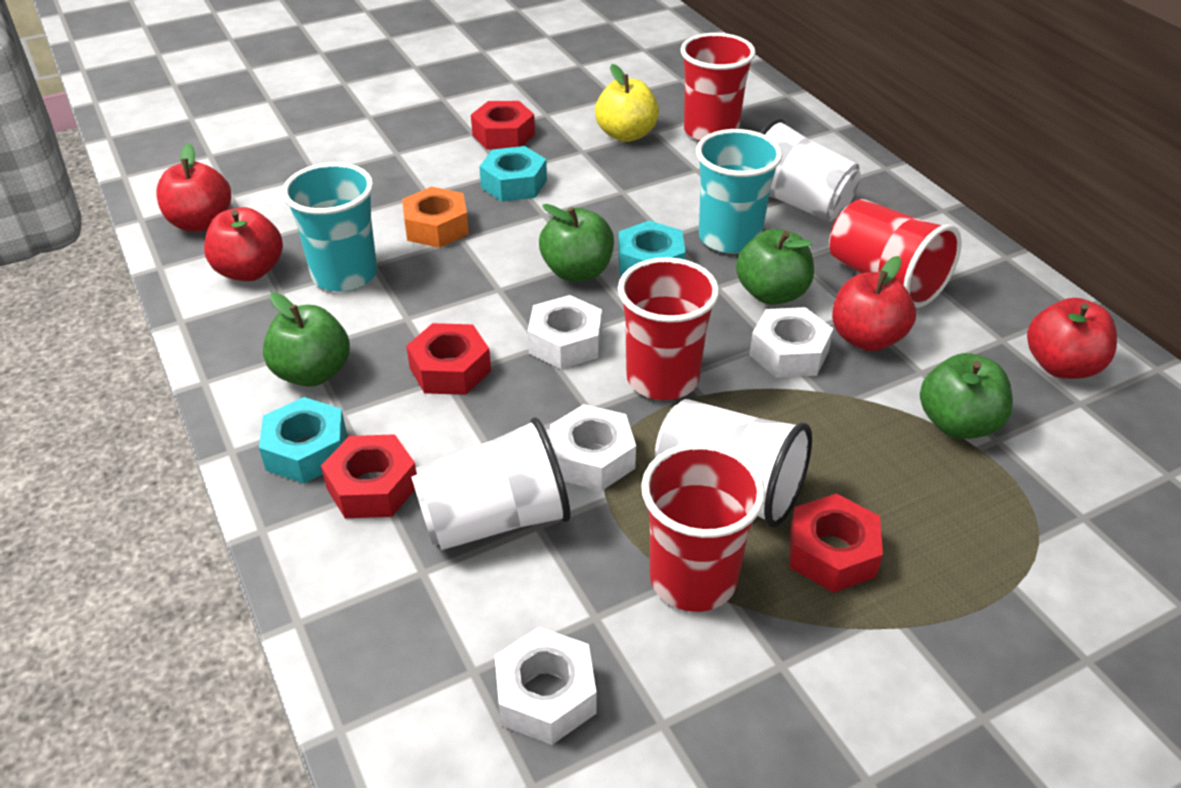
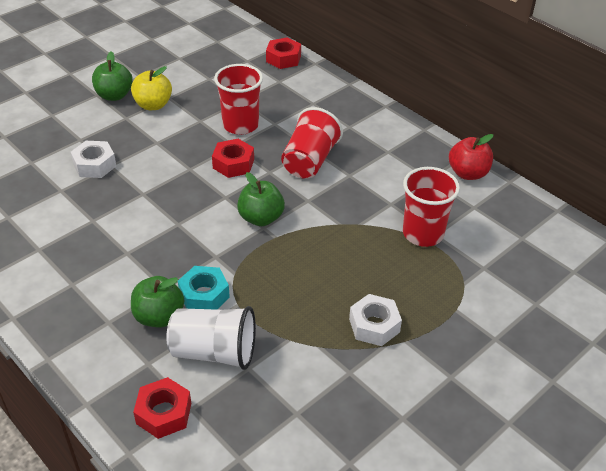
green apple: 4 -> 3
orange nut: 1 -> 0
red apple: 4 -> 1
red cup: 4 -> 3
red nut: 4 -> 3
turquoise cup: 2 -> 0
turquoise nut: 3 -> 1
white cup: 3 -> 1
white nut: 4 -> 2

